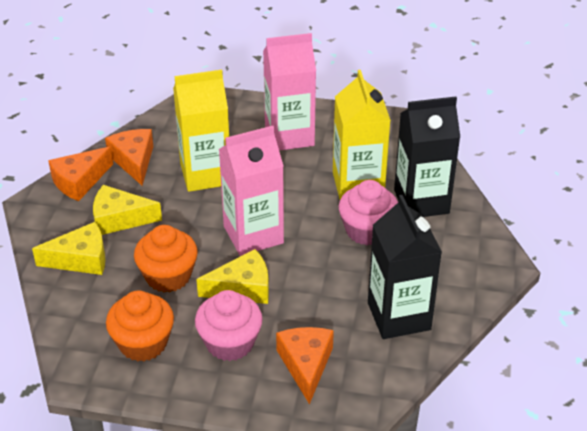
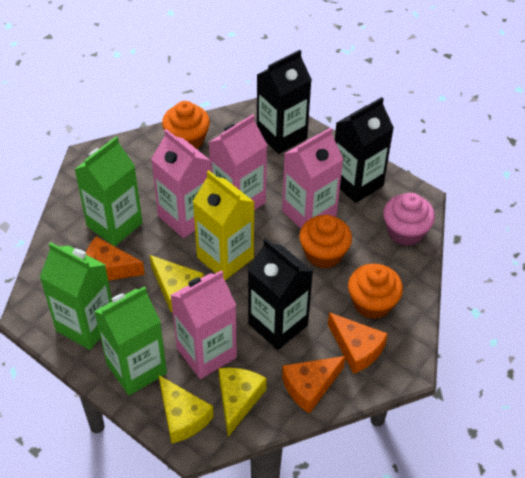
black carton: 2 -> 3
green carton: 0 -> 3
orange cupcake: 2 -> 3
pink carton: 2 -> 4
pink cupcake: 2 -> 1
yellow carton: 2 -> 1

